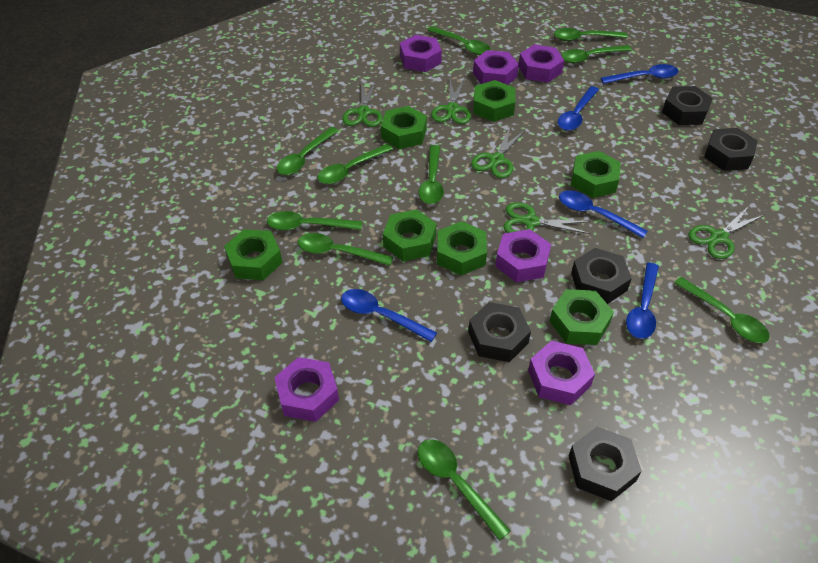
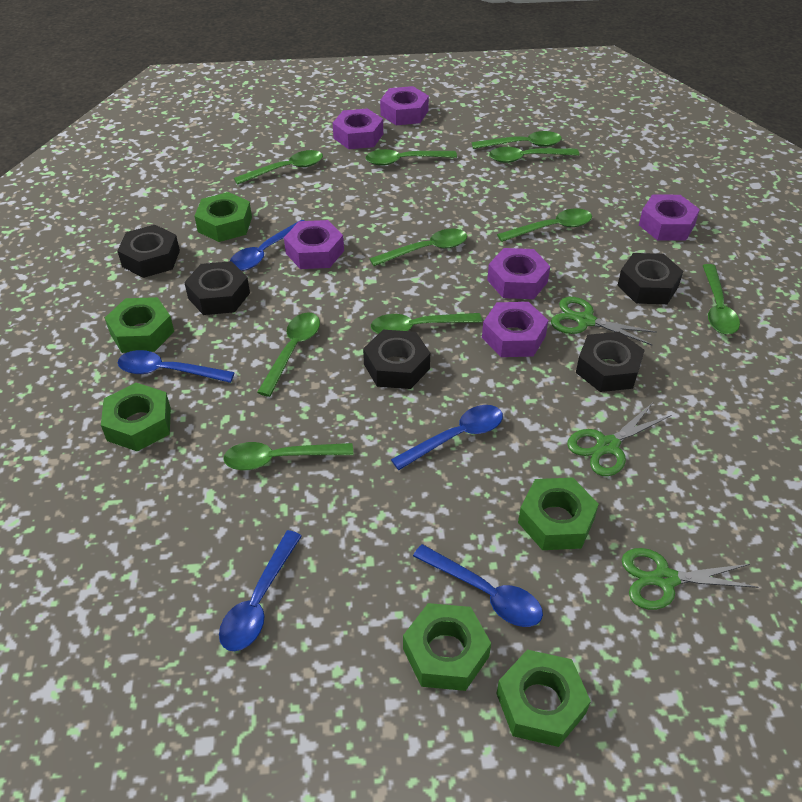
green nut: 7 -> 6
green scissors: 5 -> 3

